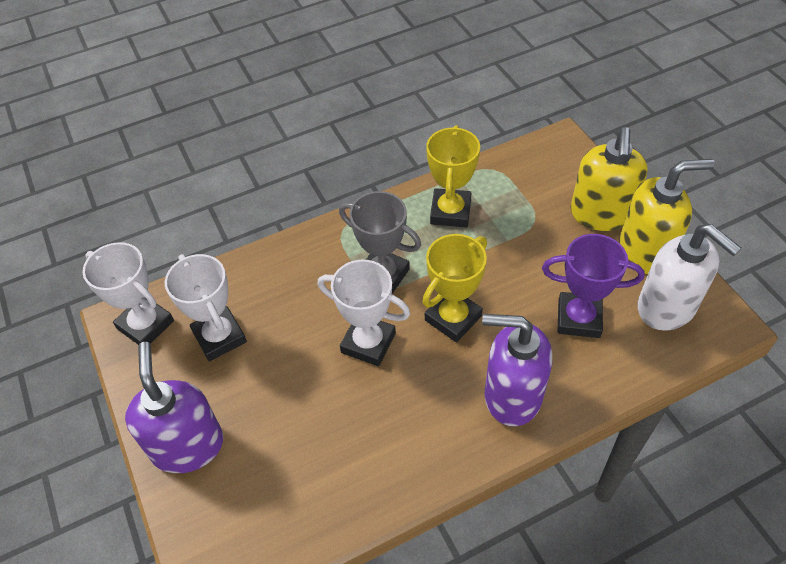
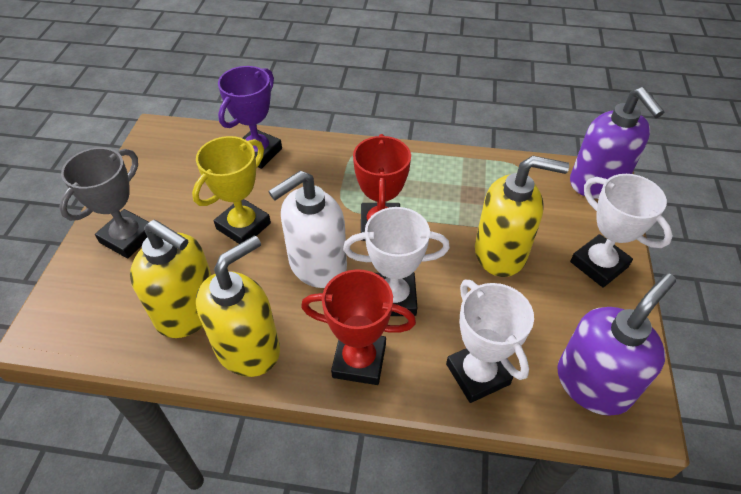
red trophy: 0 -> 2
yellow soap dispenser: 2 -> 3
yellow trophy: 2 -> 1

